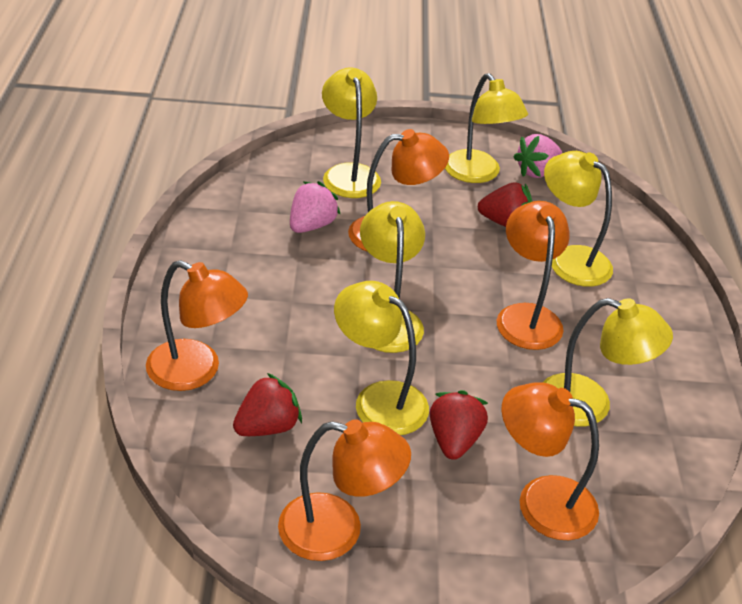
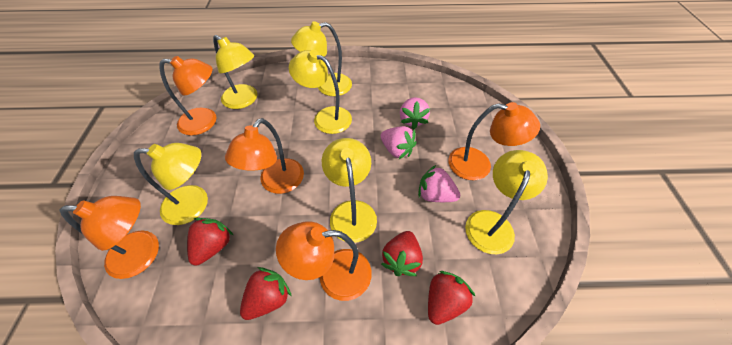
pink strawberry: 2 -> 3
red strawberry: 3 -> 4

